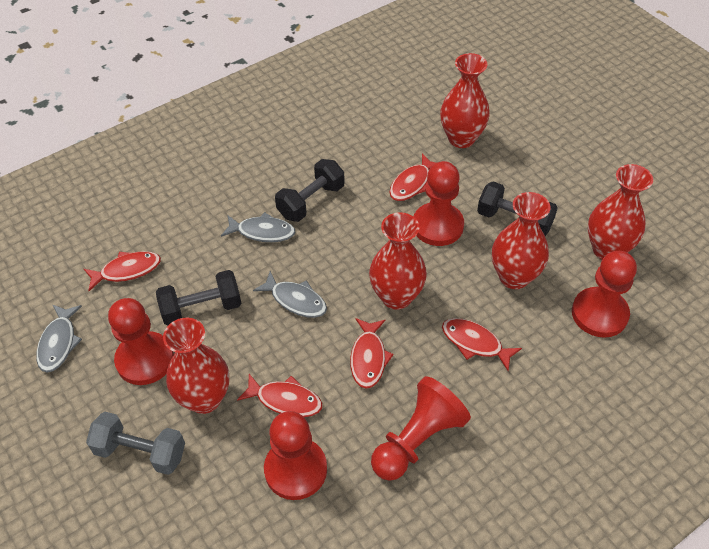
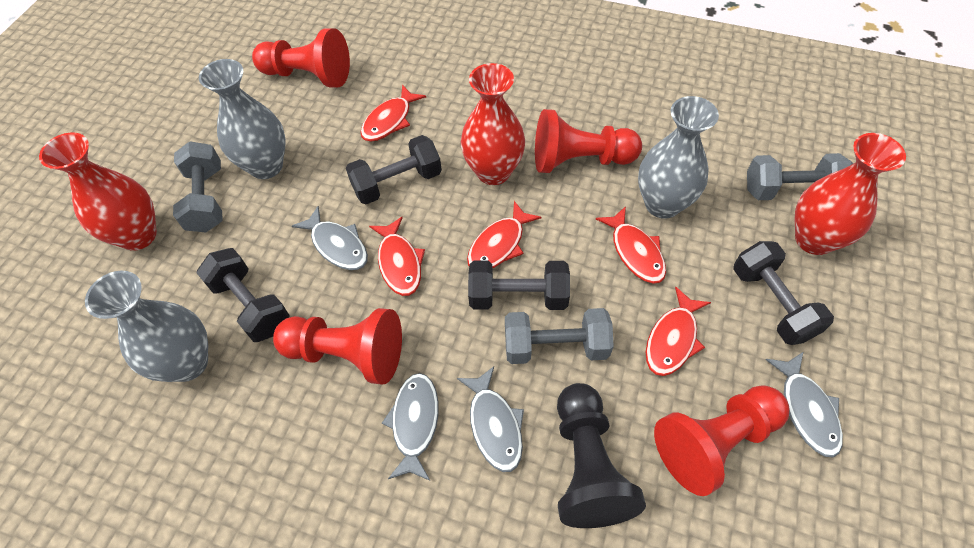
black dumbbell: 3 -> 4
black pawn: 0 -> 1
grey dumbbell: 1 -> 3
grey fish: 3 -> 4
grey vase: 0 -> 3
red pawn: 5 -> 4
red vase: 5 -> 3

